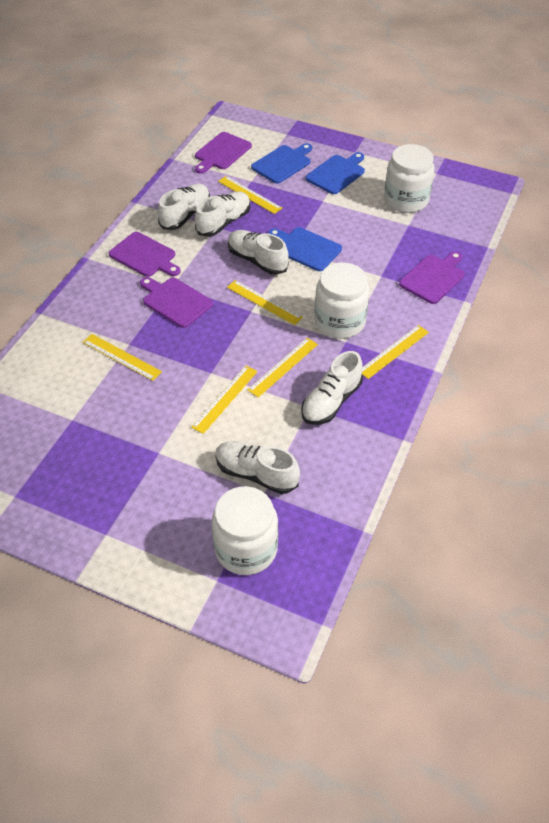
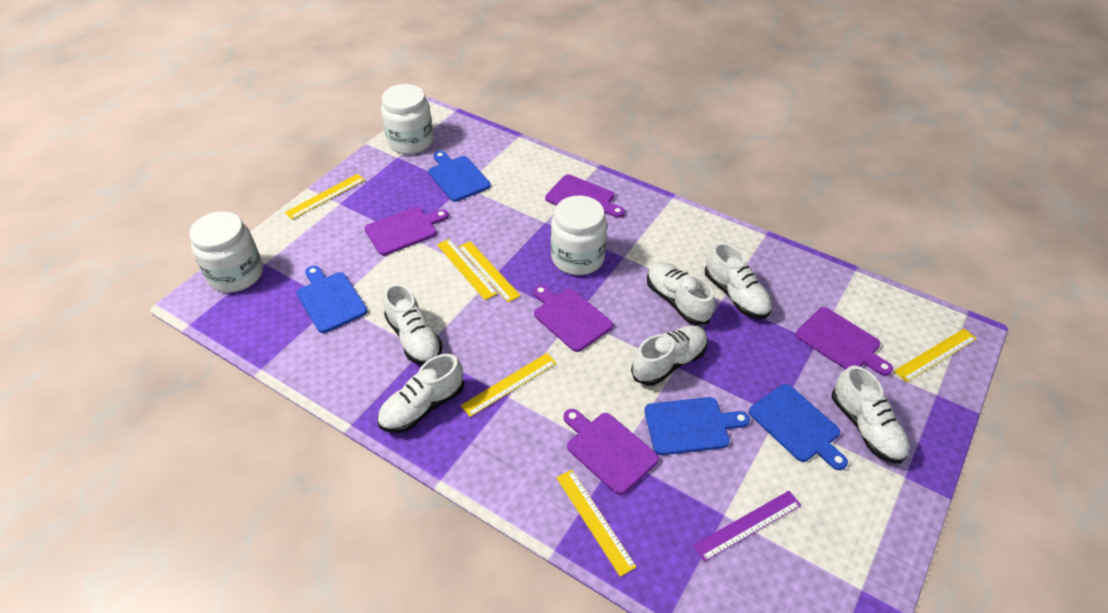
blue cutting board: 3 -> 4
purple cutting board: 4 -> 5
purple ruler: 0 -> 1
white shoe: 5 -> 6

